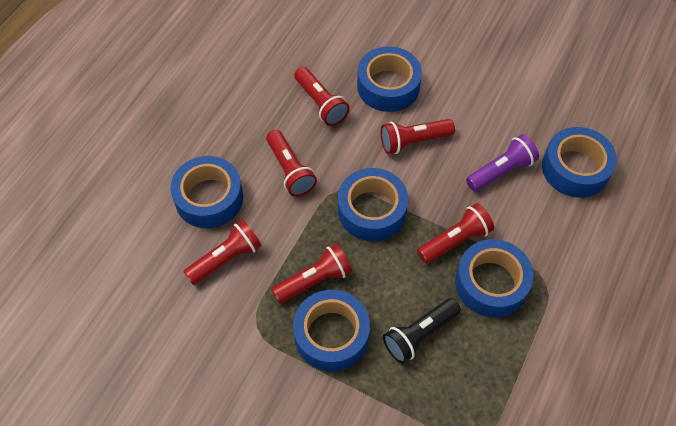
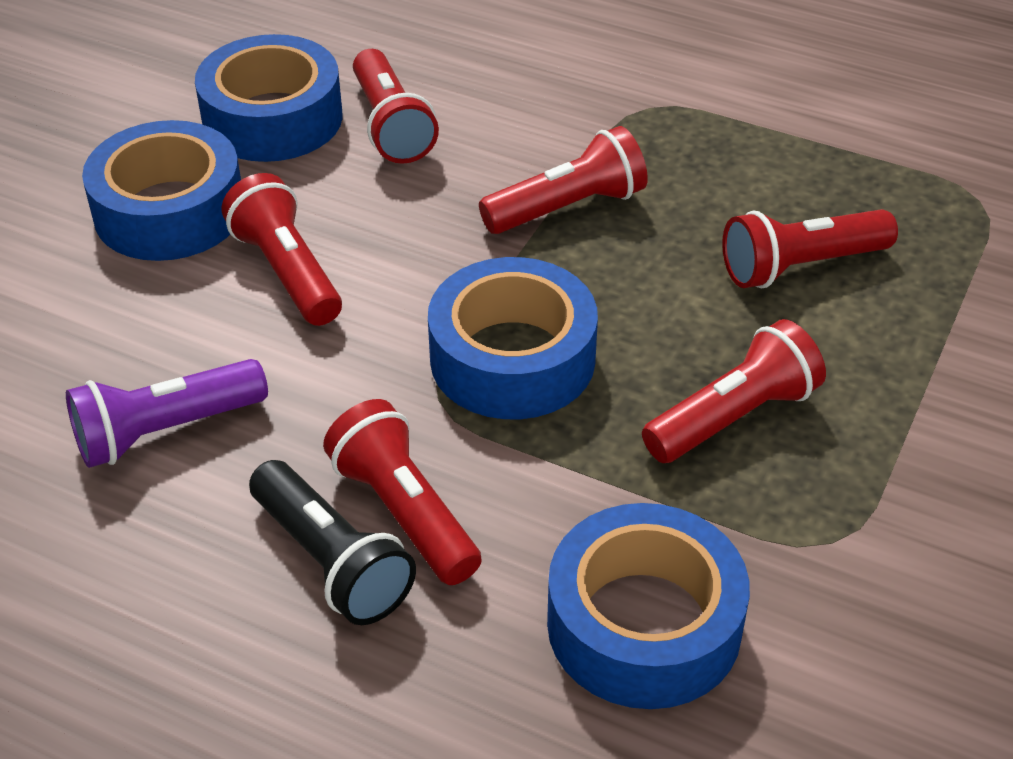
blue tape: 6 -> 4

